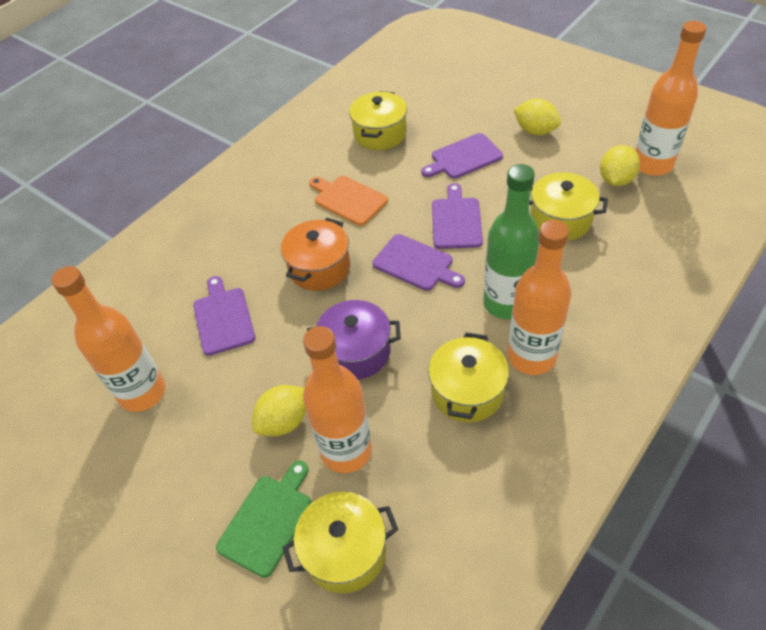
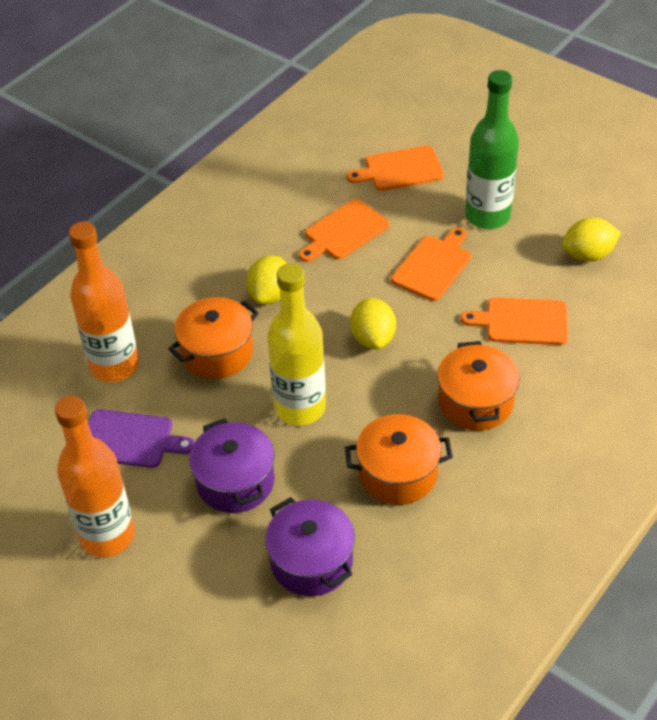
green cutting board: 1 -> 0
orange bottle: 4 -> 2
orange cutting board: 1 -> 4
orange pot: 1 -> 3
purple cutting board: 4 -> 1
purple pot: 1 -> 2
yellow bottle: 0 -> 1
yellow pot: 4 -> 0

